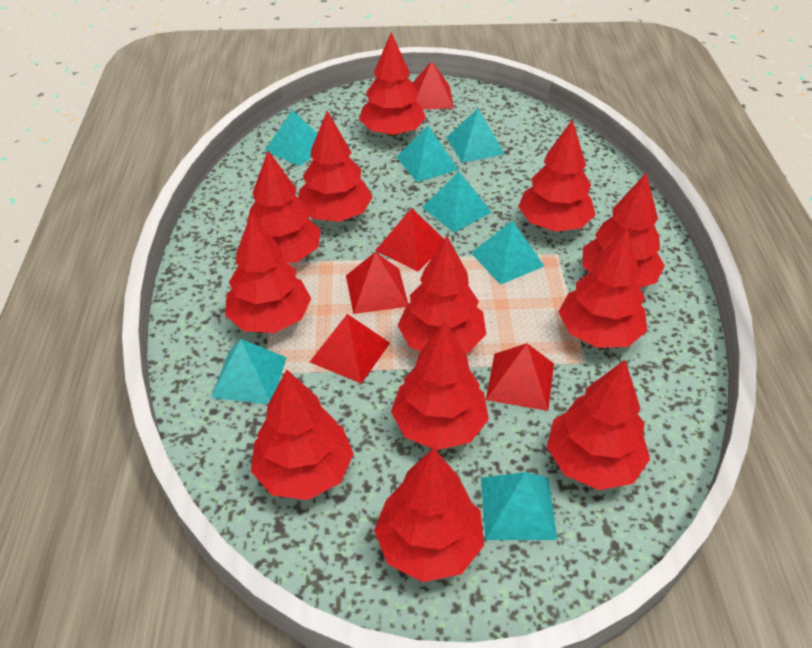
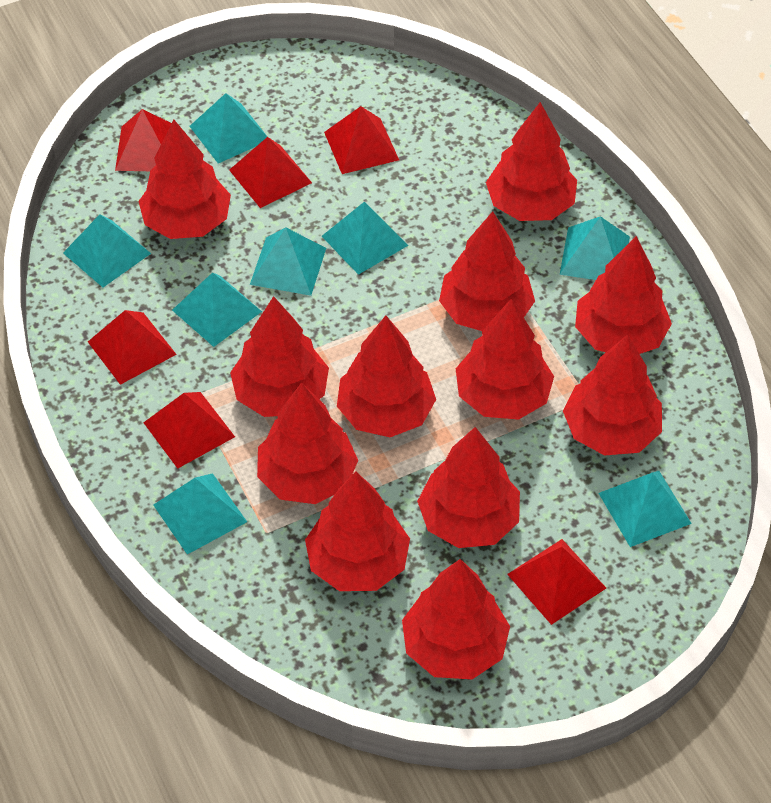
red pyramid: 5 -> 6
turquoise pyramid: 7 -> 8

